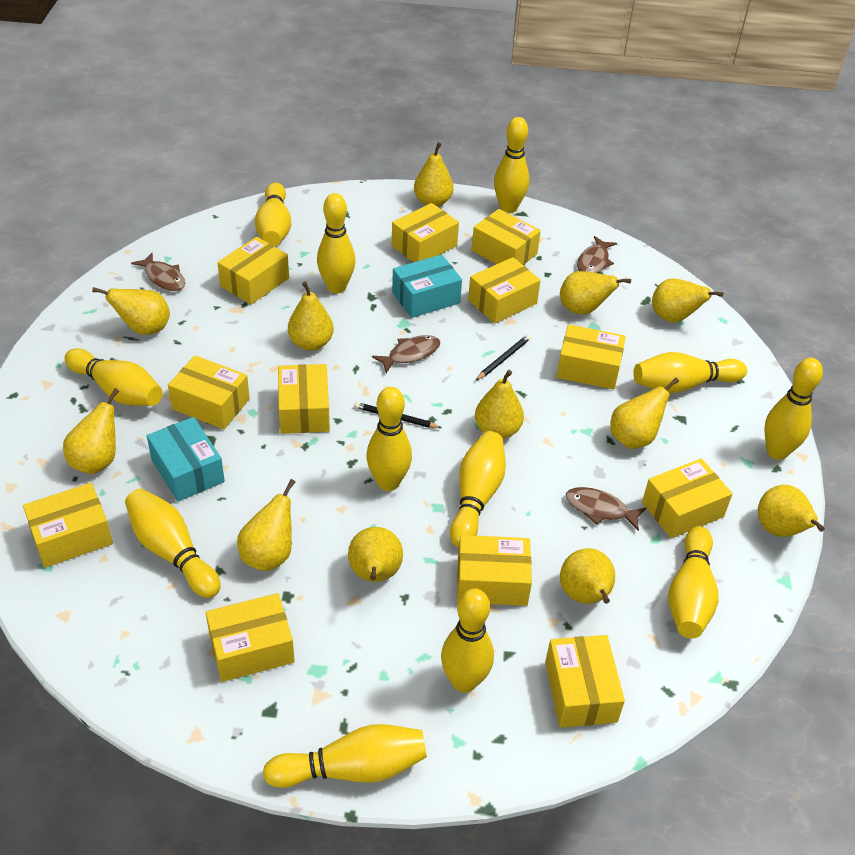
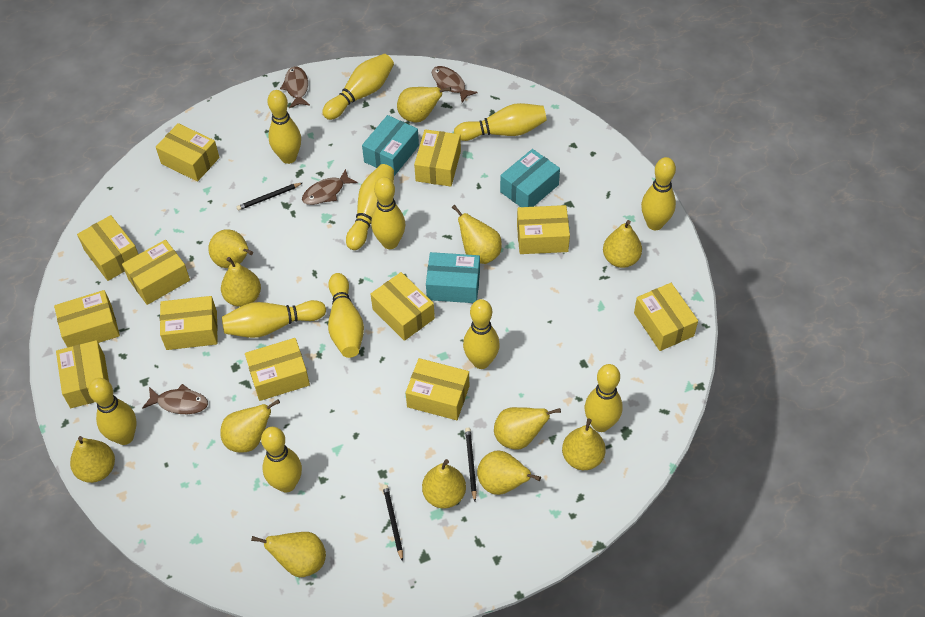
black pencil: 2 -> 3
turquoise box: 2 -> 3

